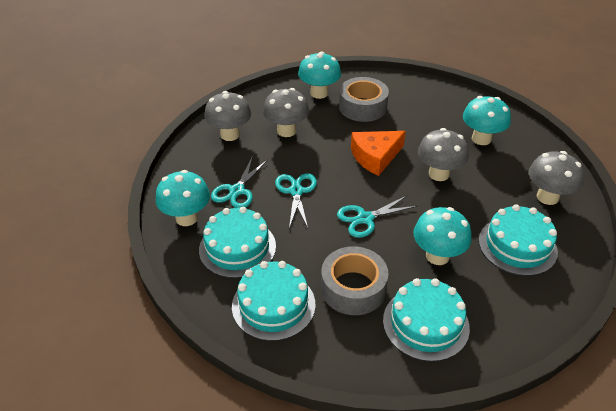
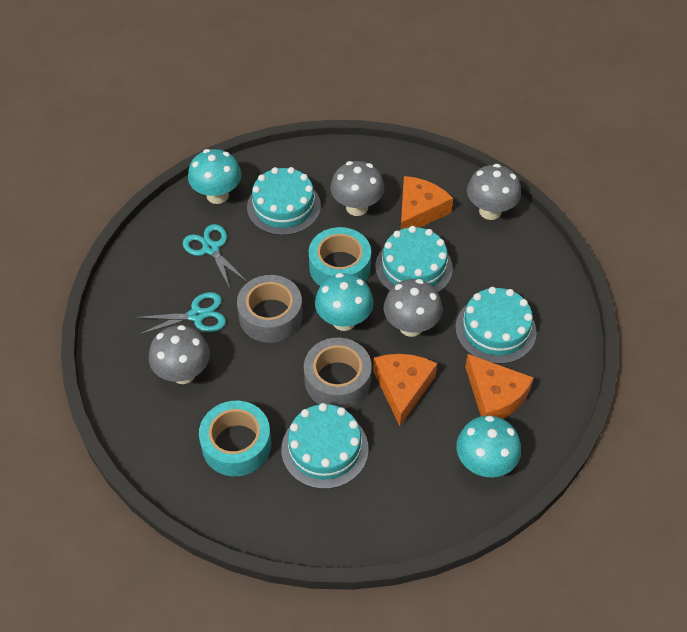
orange cheese: 1 -> 3
turquoise mushroom: 4 -> 3
turquoise scissors: 3 -> 2
turquoise tape: 0 -> 2

